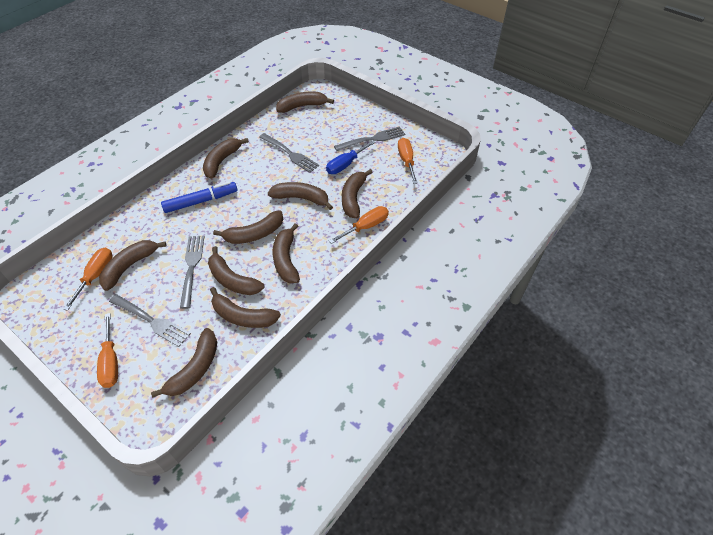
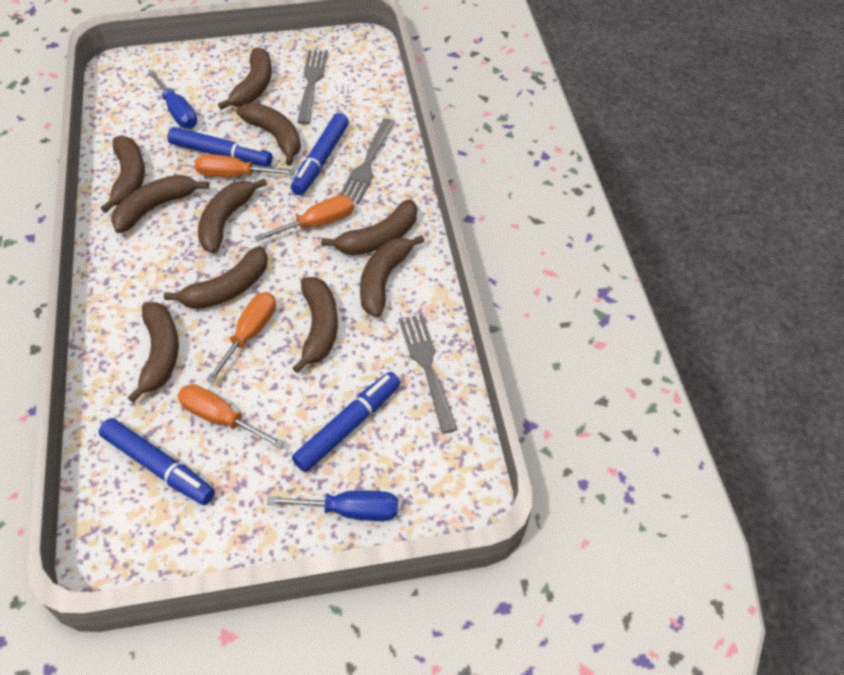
blue marker: 1 -> 4
blue screwdriver: 1 -> 2
grey fork: 4 -> 3

